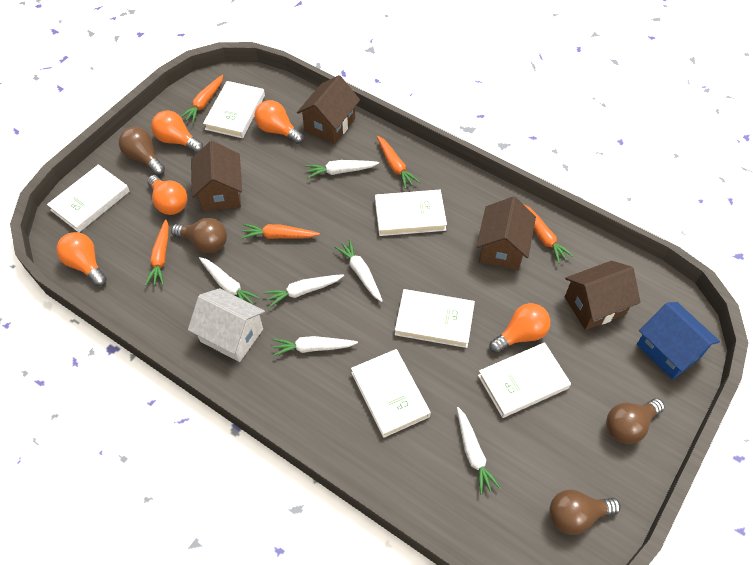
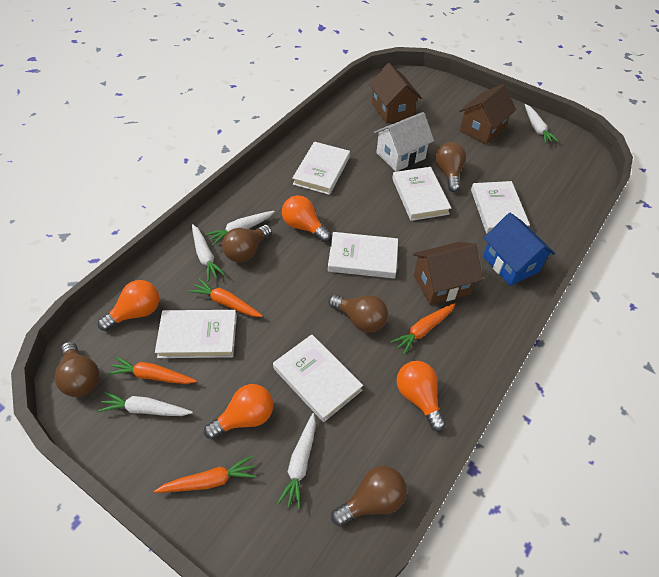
brown house: 4 -> 3
brown light bulb: 4 -> 5
orange carrot: 5 -> 4
orange light bulb: 5 -> 4
white carrot: 6 -> 5

